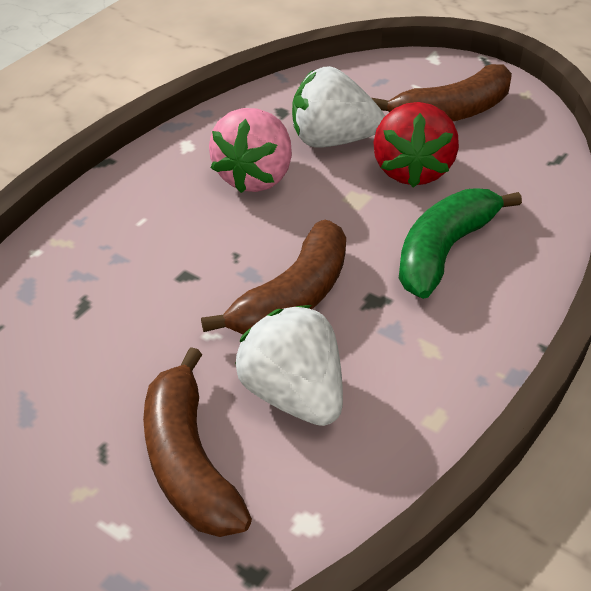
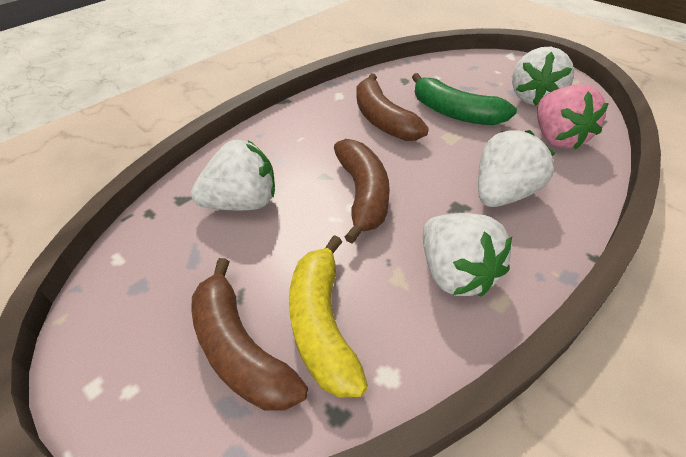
red strawberry: 1 -> 0
white strawberry: 2 -> 4
yellow banana: 0 -> 1

